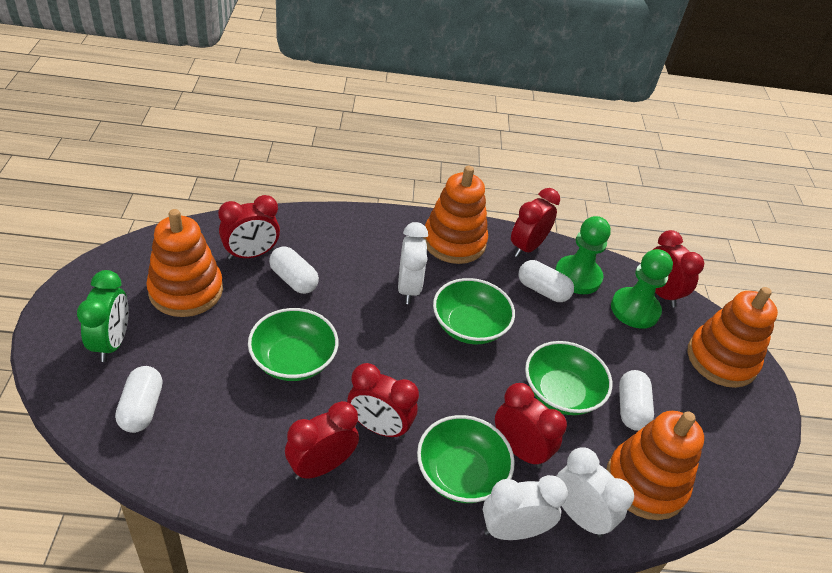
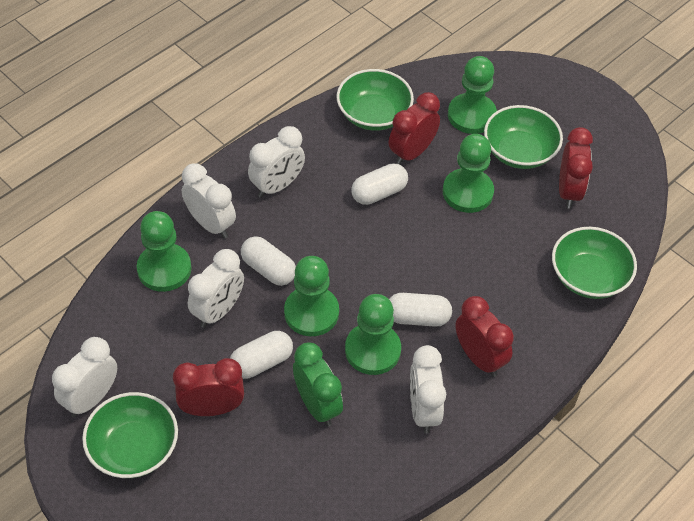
green pawn: 2 -> 5
orange stacking toy: 4 -> 0
red clock: 6 -> 4
white clock: 3 -> 5

